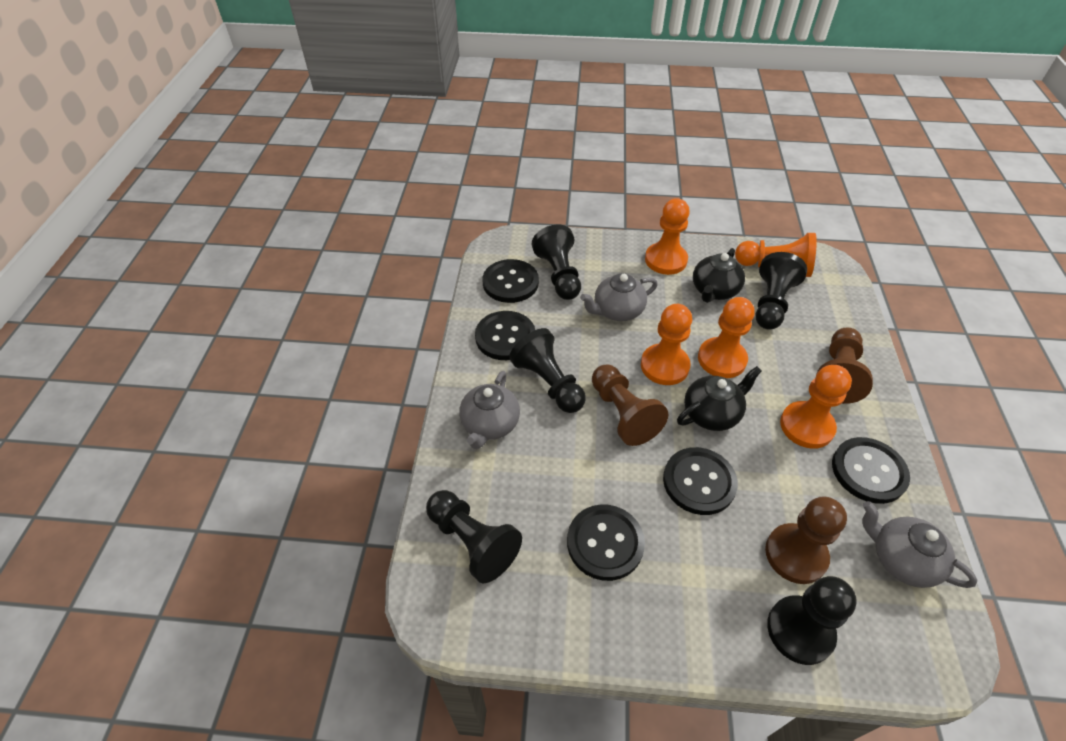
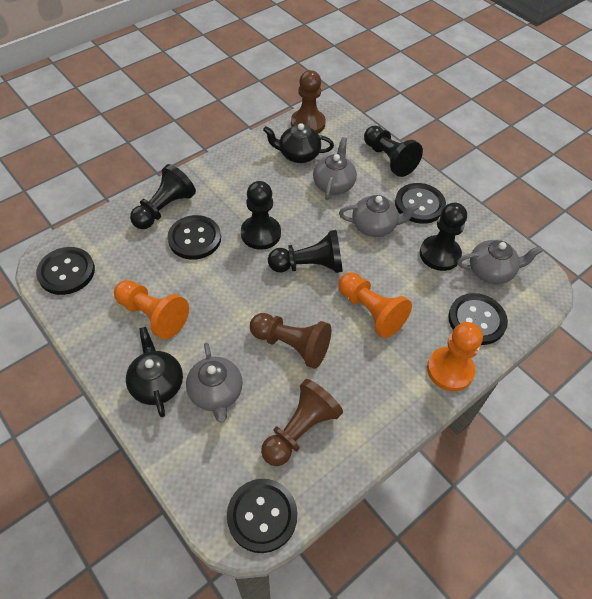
grey teapot: 3 -> 4
orange pawn: 5 -> 3

